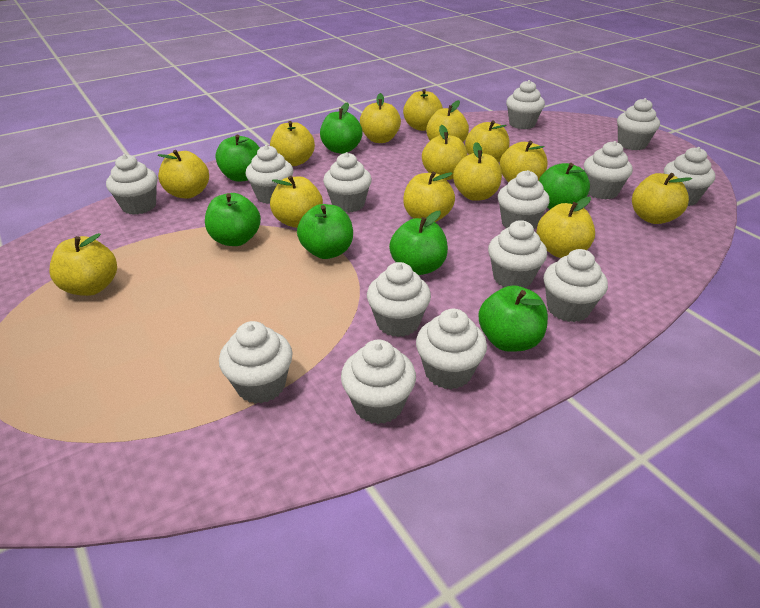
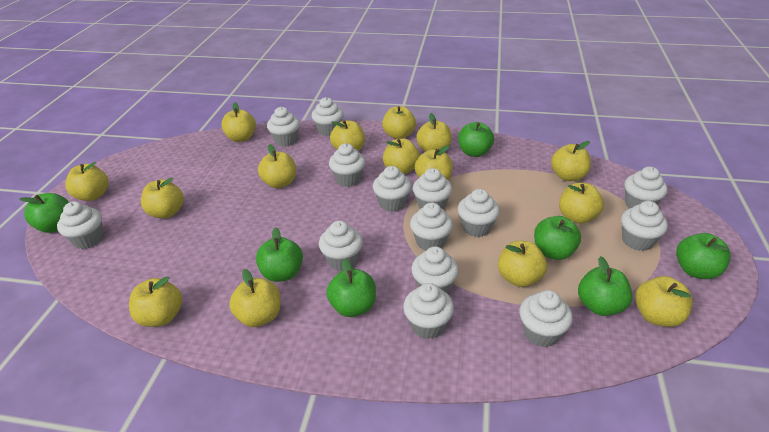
yellow apple: 14 -> 15

